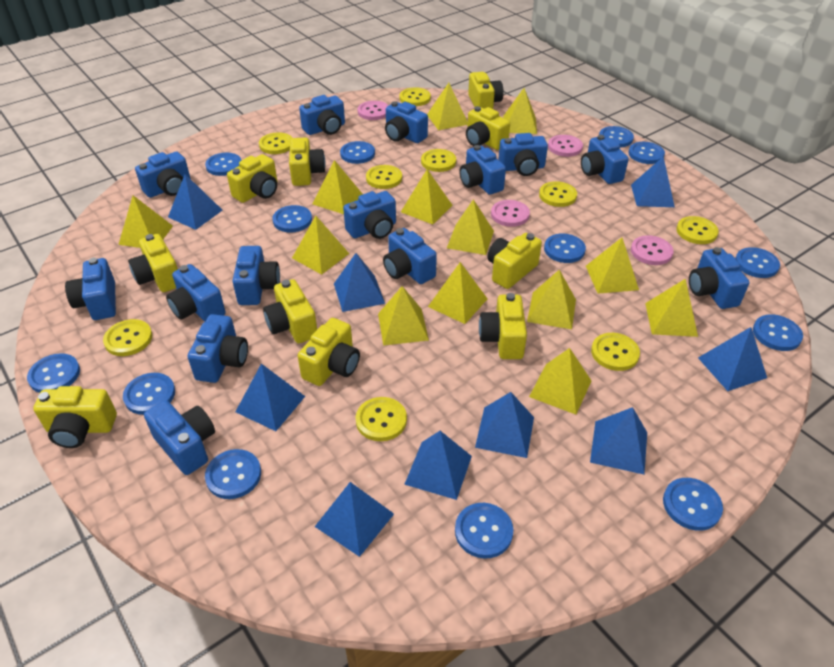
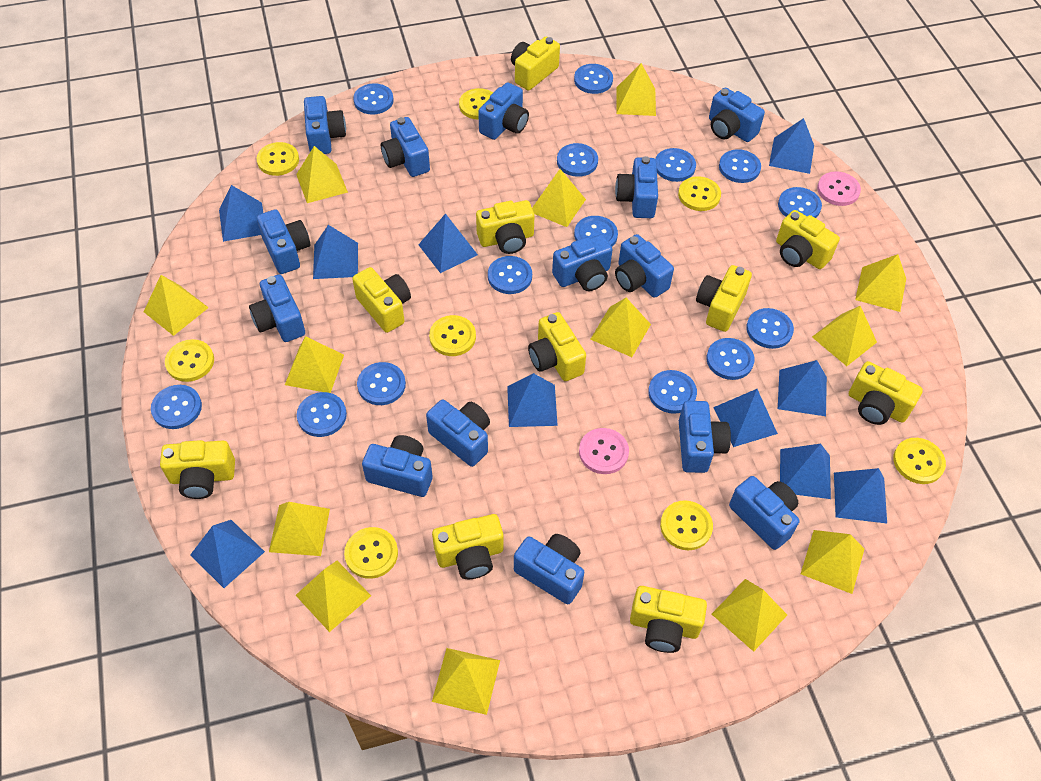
blue button: 13 -> 14
blue pyramid: 9 -> 10
pink button: 4 -> 2
yellow button: 9 -> 8

